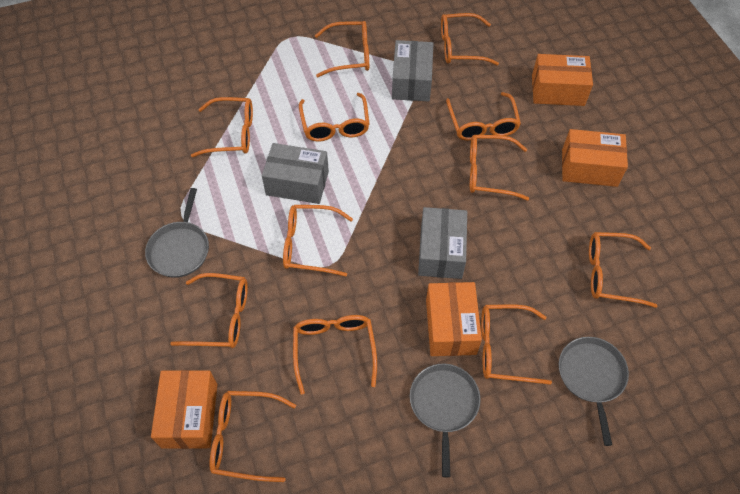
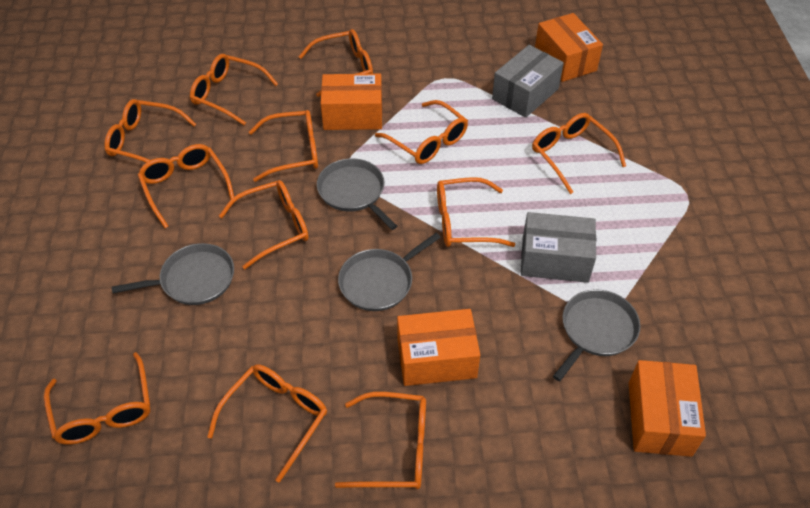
grey box: 3 -> 2
grey pan: 3 -> 4

